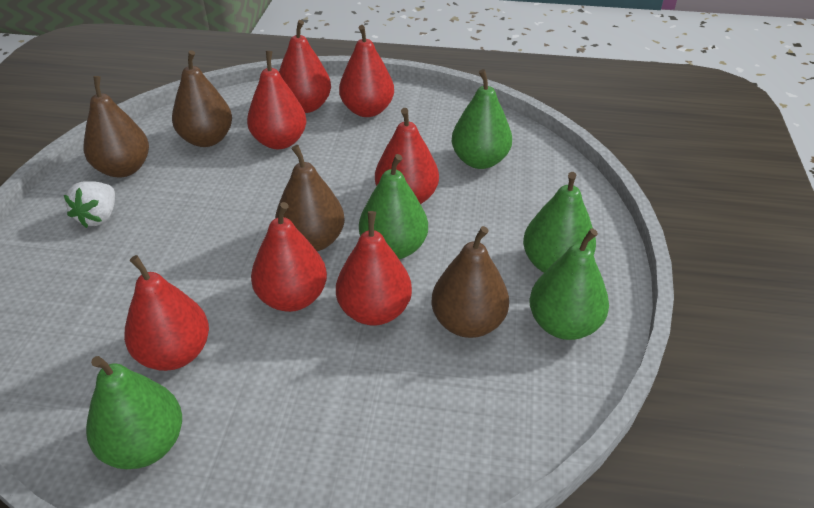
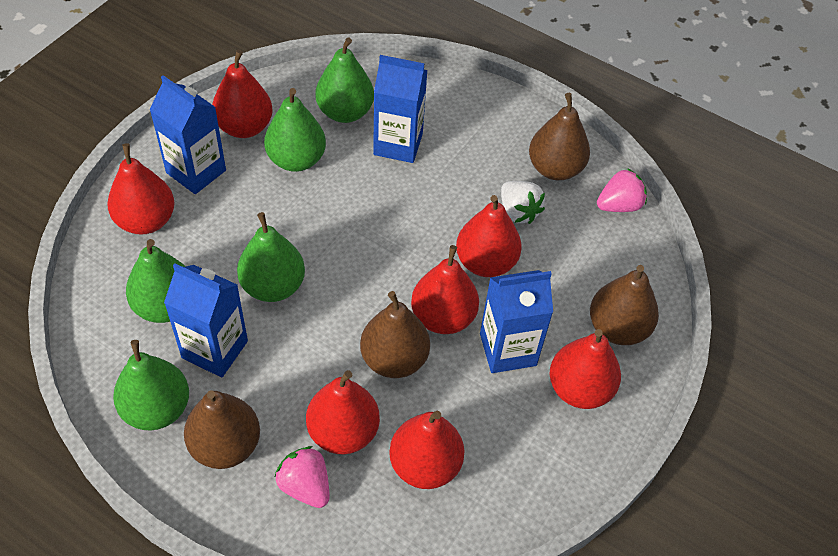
blue carton: 0 -> 4
pink strawberry: 0 -> 2

